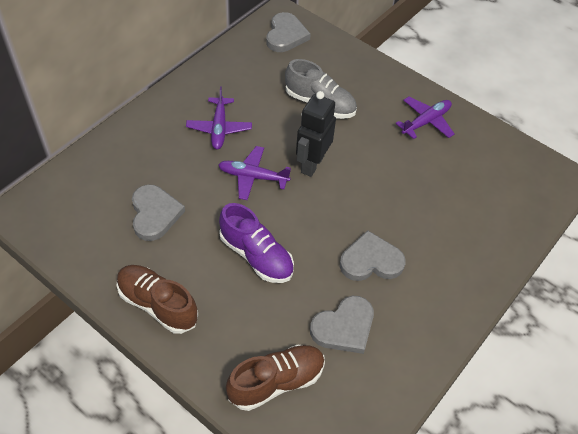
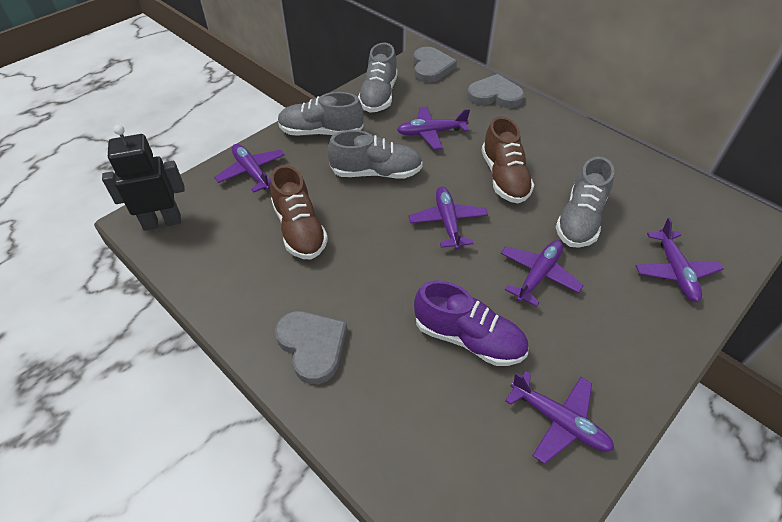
grey heart: 4 -> 3
grey shoe: 1 -> 4
purple plane: 3 -> 6

